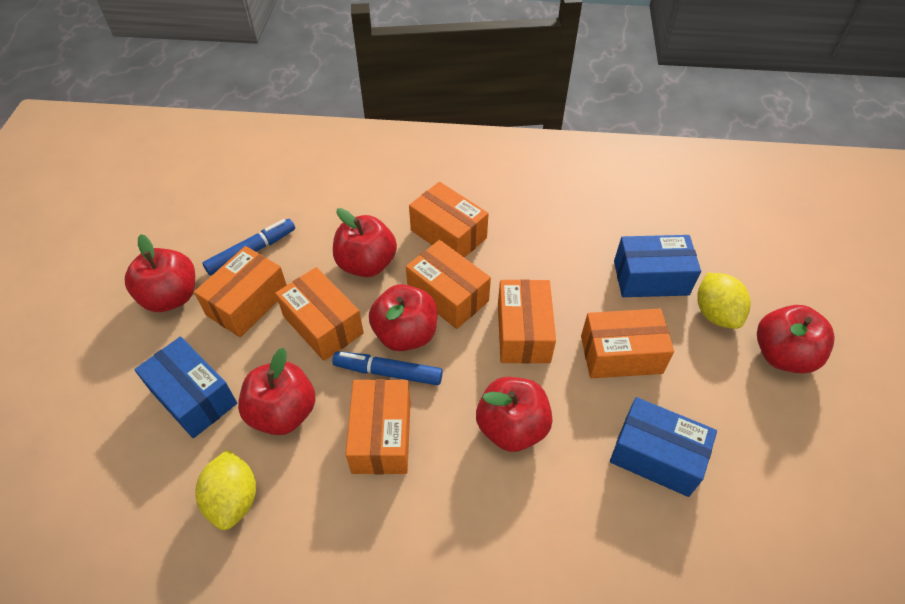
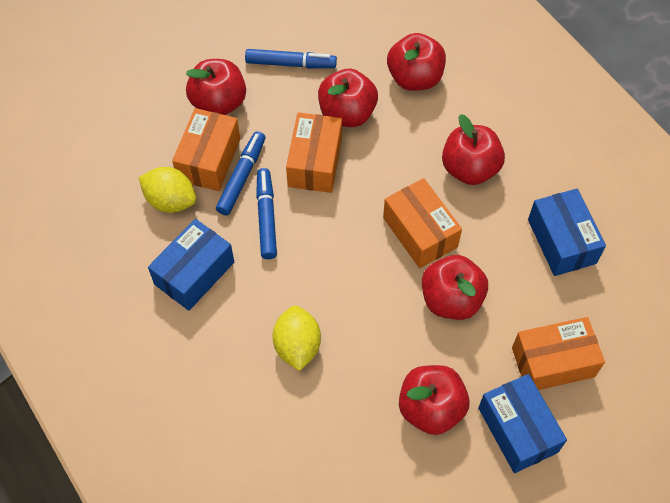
blue marker: 2 -> 3
orange box: 7 -> 4

